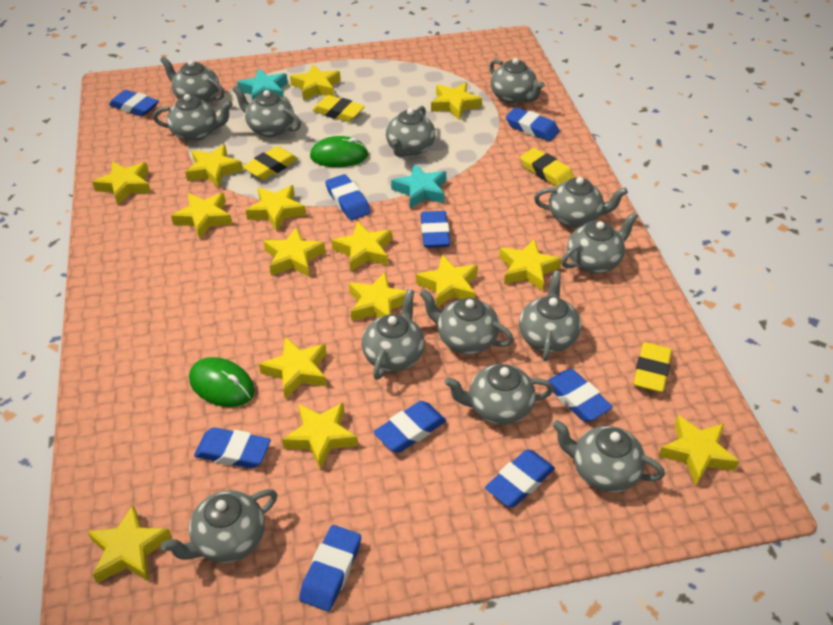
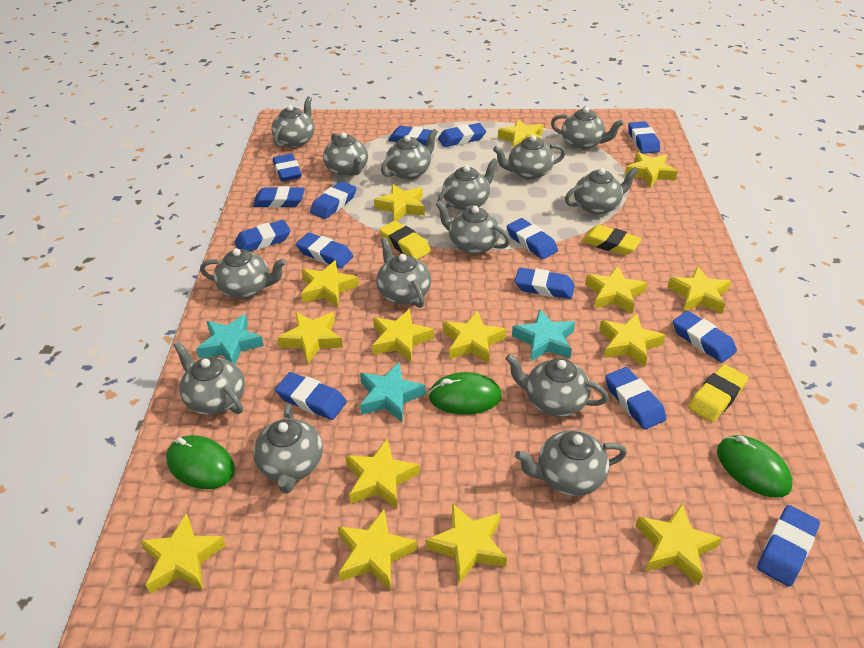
blue eraser: 9 -> 14
green mouse: 2 -> 3
grey teapot: 13 -> 14
turquoise star: 2 -> 3
yellow eraser: 4 -> 3

